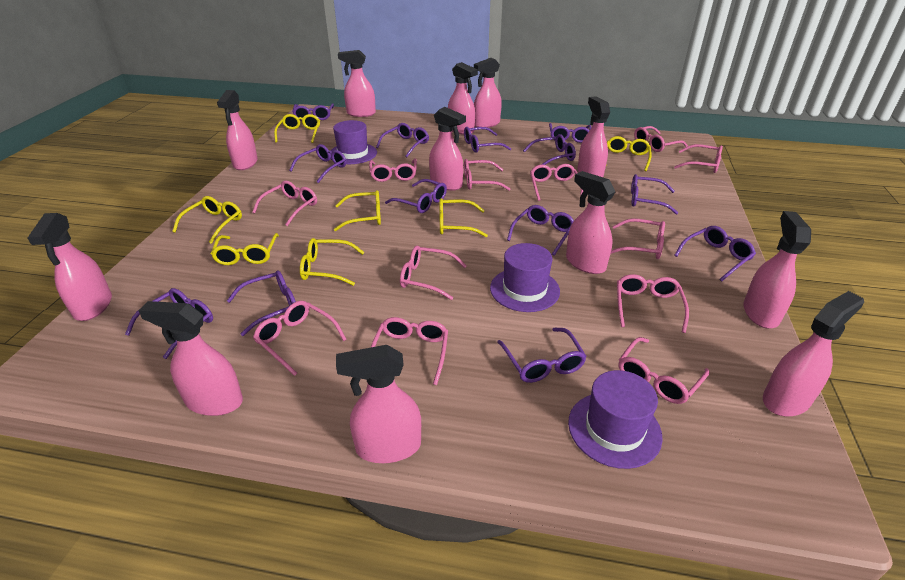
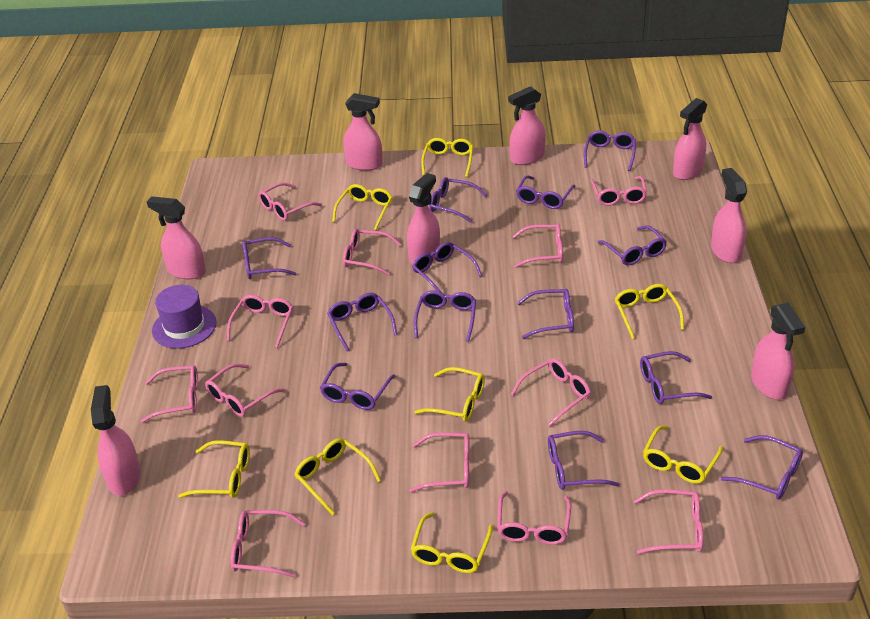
pink spray bottle: 12 -> 8
purple hat: 3 -> 1
yellow glasses: 7 -> 8

